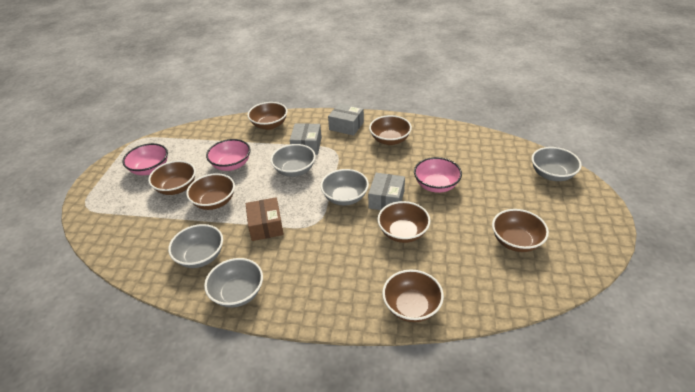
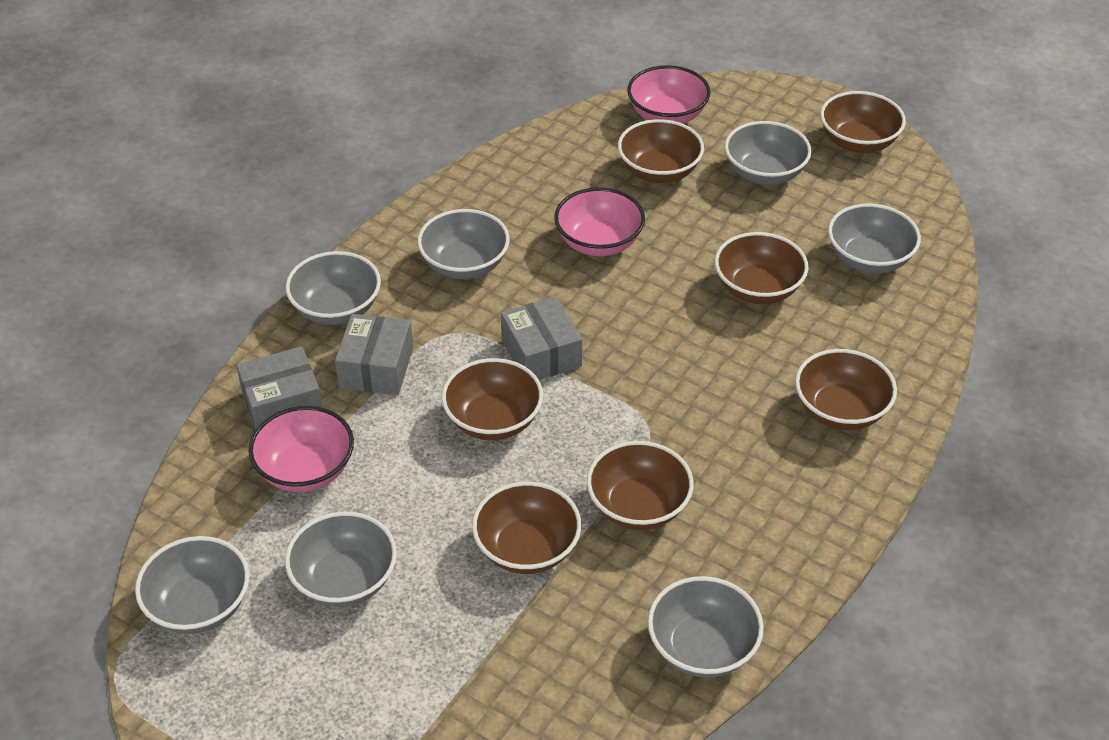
brown box: 1 -> 0
grey bowl: 5 -> 7

